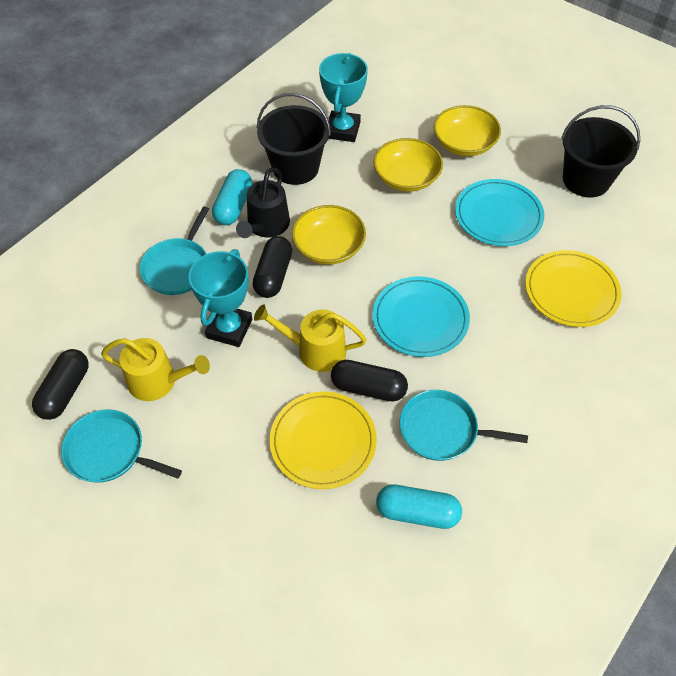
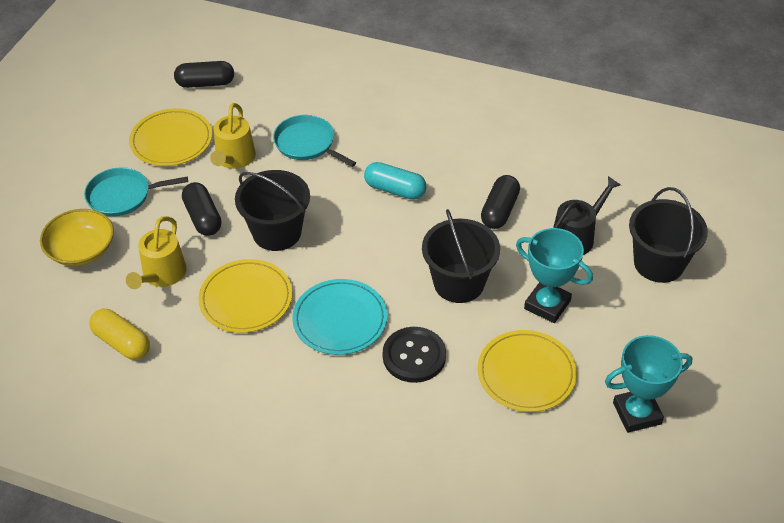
black bucket: 2 -> 3
black button: 0 -> 1
turquoise capsule: 2 -> 1
turquoise pan: 3 -> 2
turquoise plate: 2 -> 1
yellow bowl: 3 -> 1
yellow capsule: 0 -> 1
yellow plate: 2 -> 3

